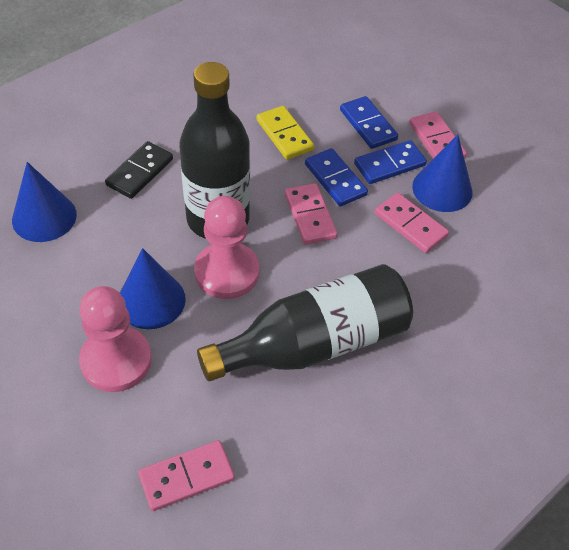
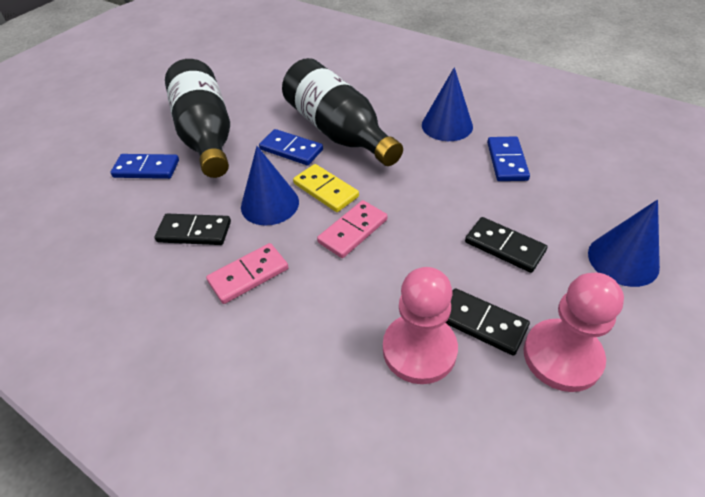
black domino: 1 -> 3
pink domino: 4 -> 2

